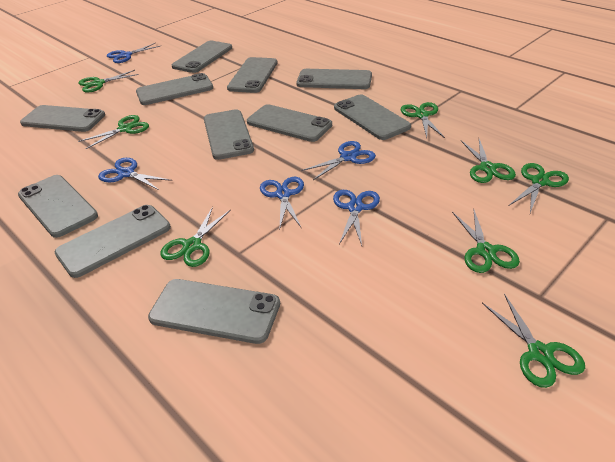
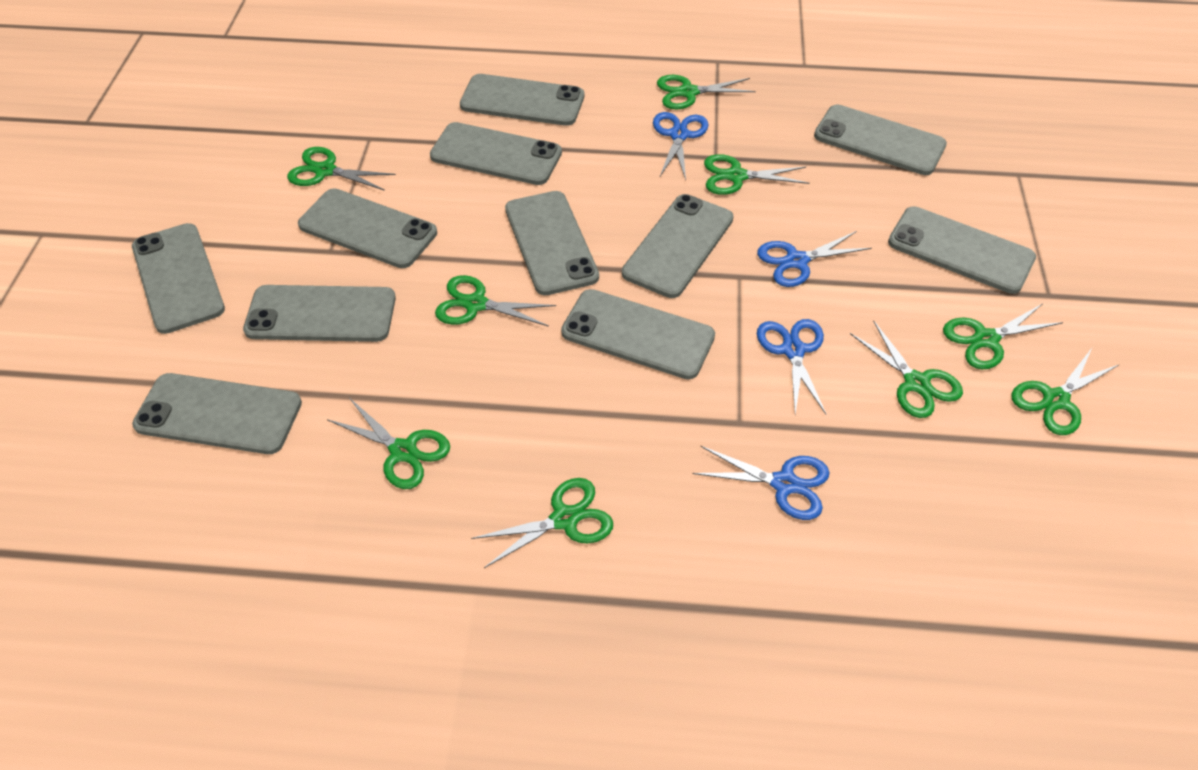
blue scissors: 5 -> 4
green scissors: 8 -> 9

